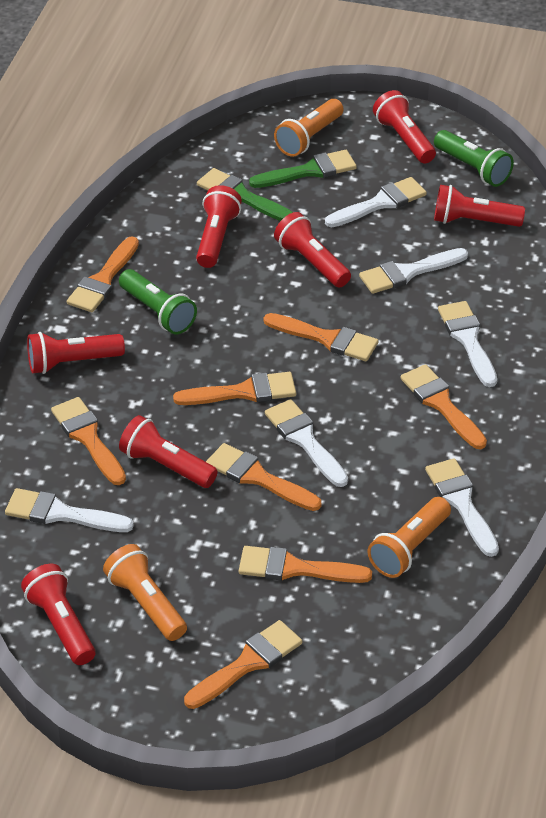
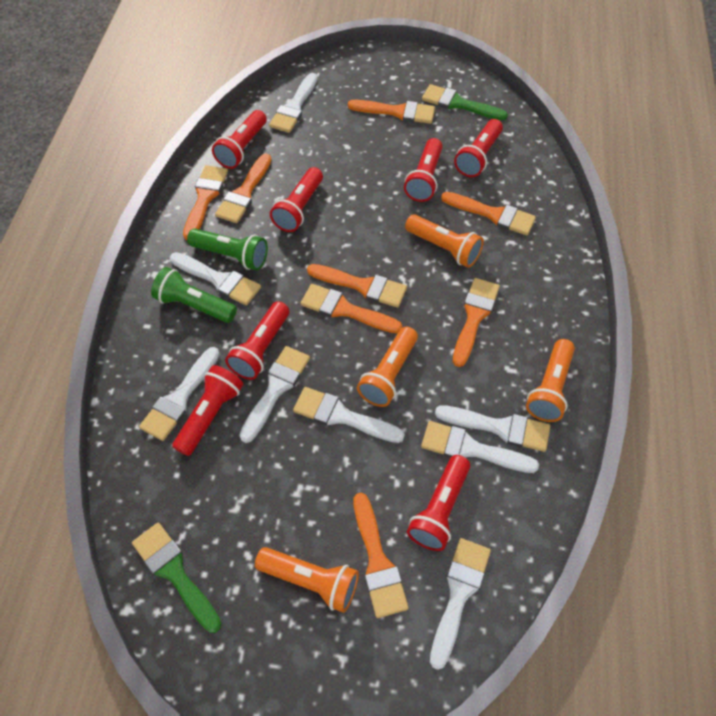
orange flashlight: 3 -> 4
white brush: 6 -> 8

